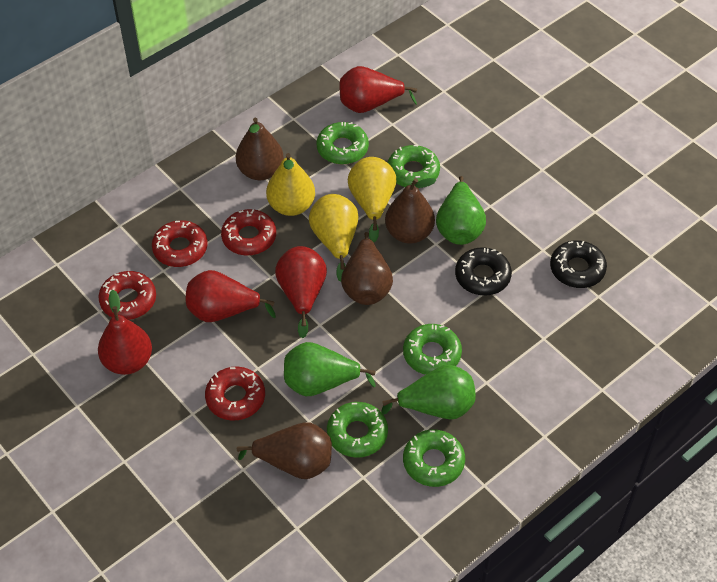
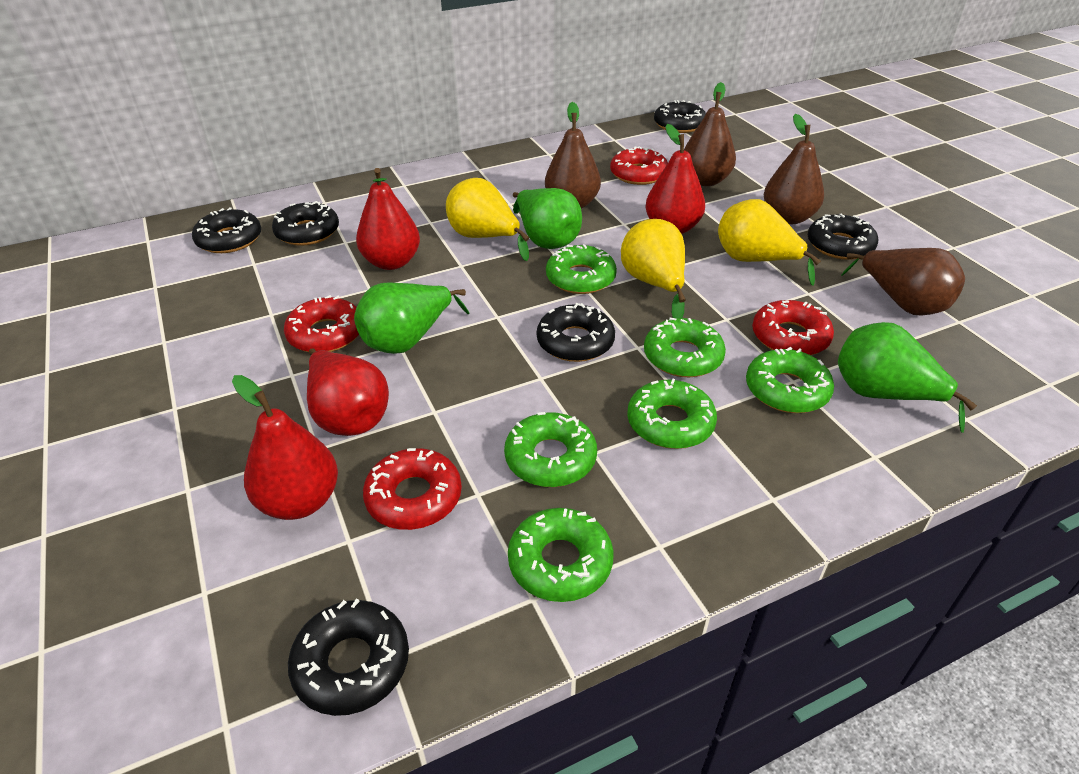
black donut: 2 -> 6
green donut: 5 -> 6

